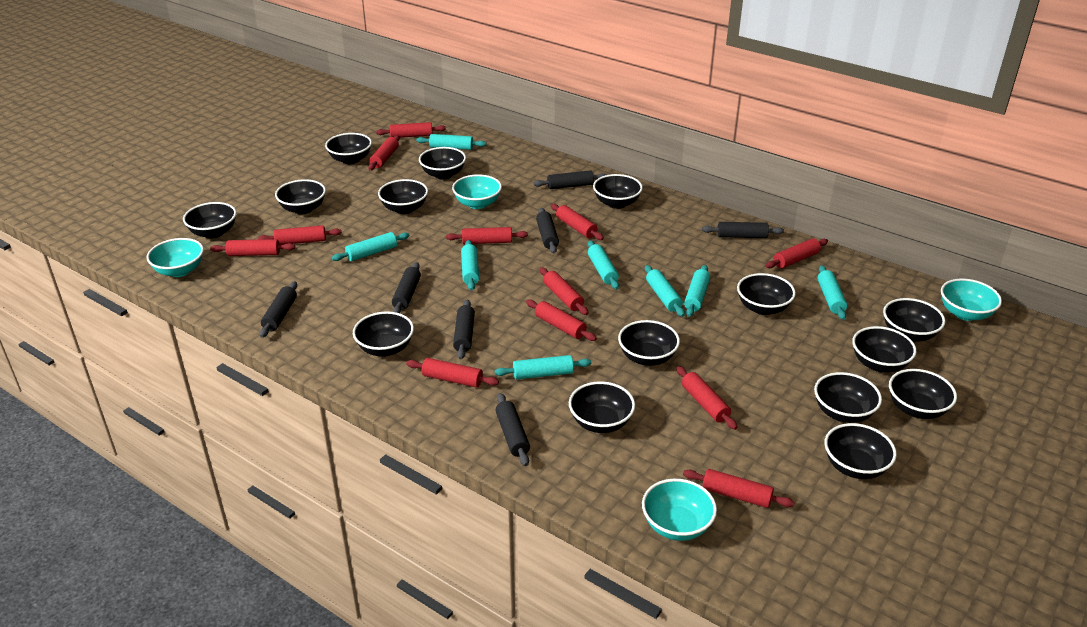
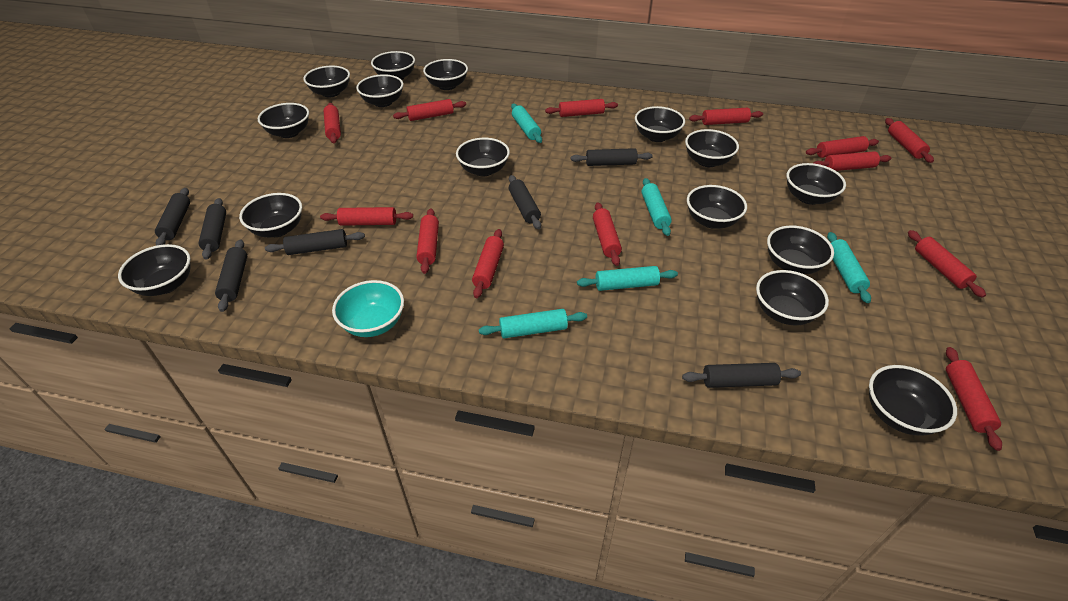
red rolling pin: 12 -> 13
turquoise bowl: 4 -> 1
turquoise rolling pin: 8 -> 5

